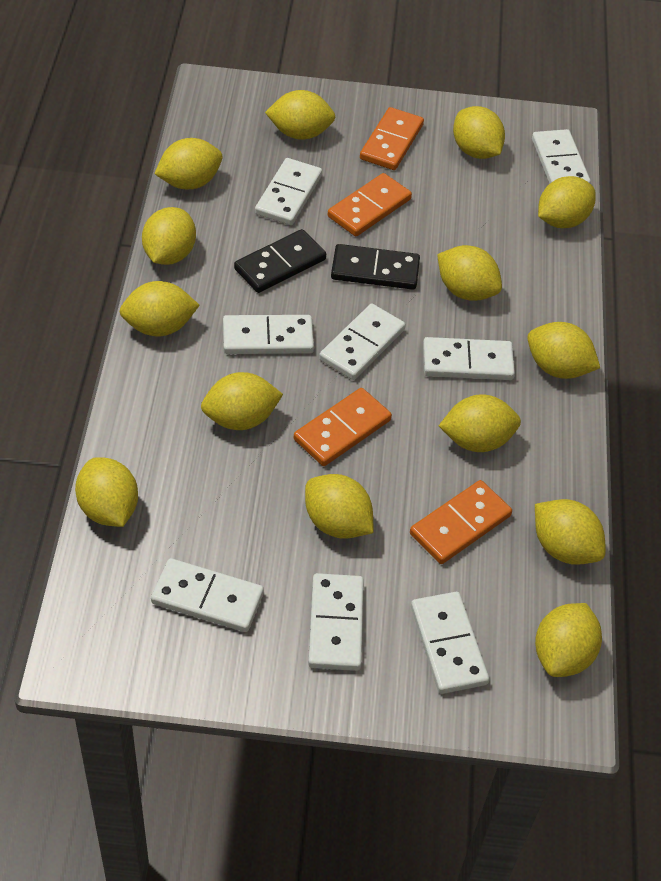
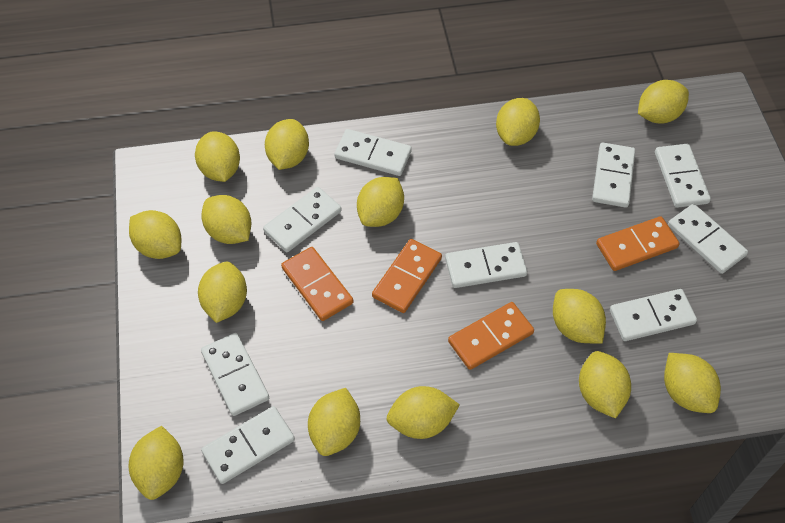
black domino: 2 -> 0
white domino: 8 -> 9

